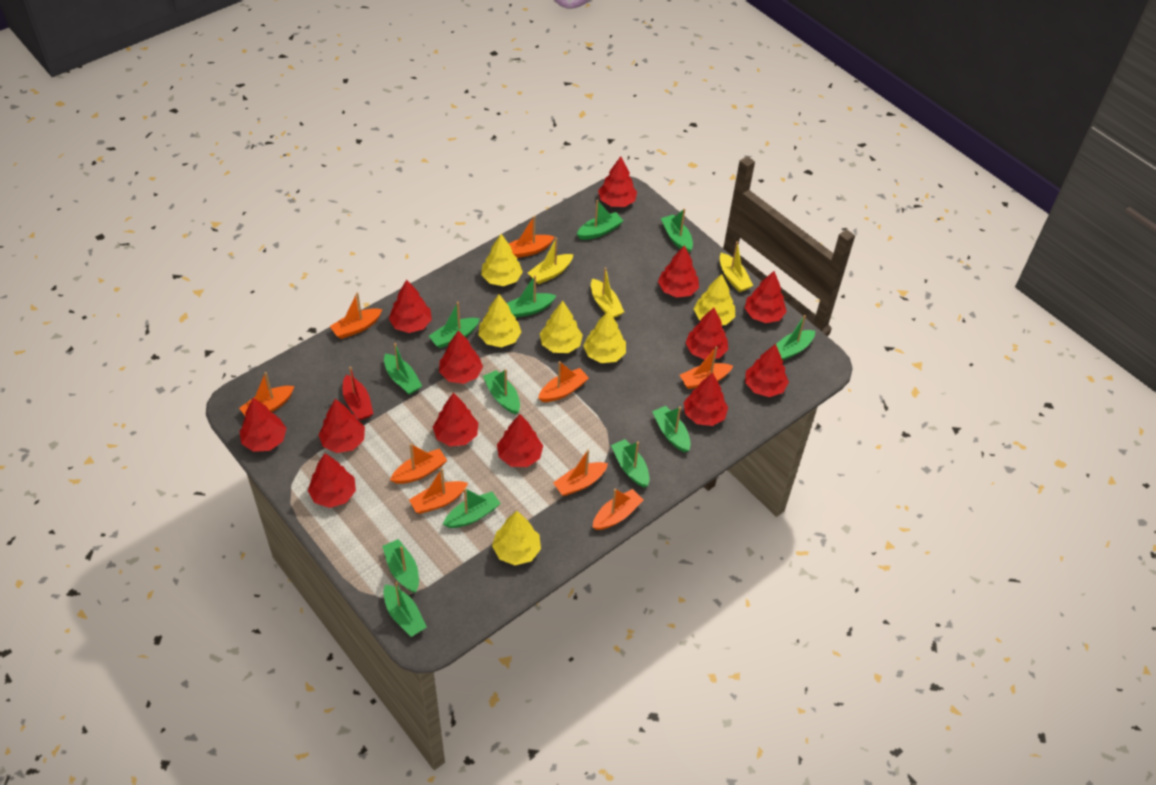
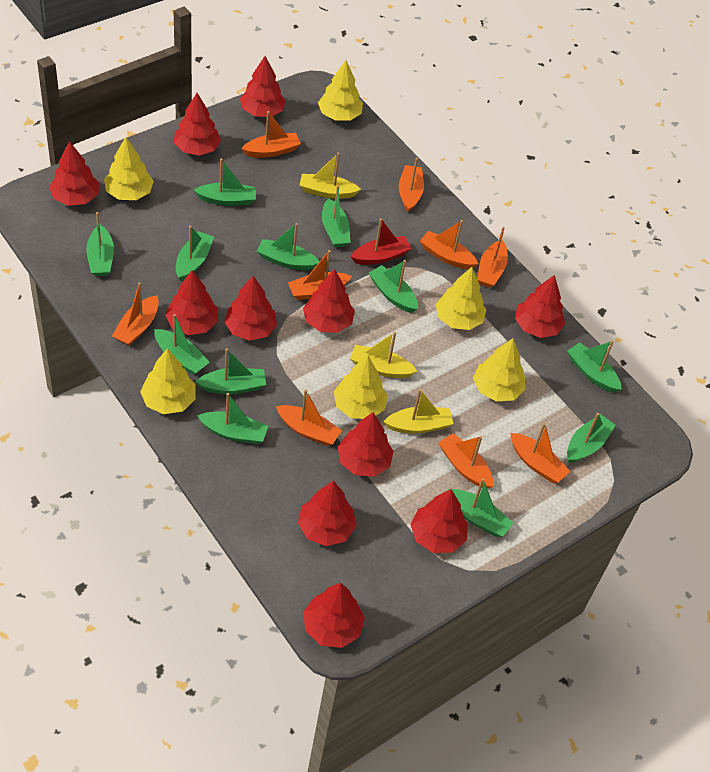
red tree: 13 -> 11

